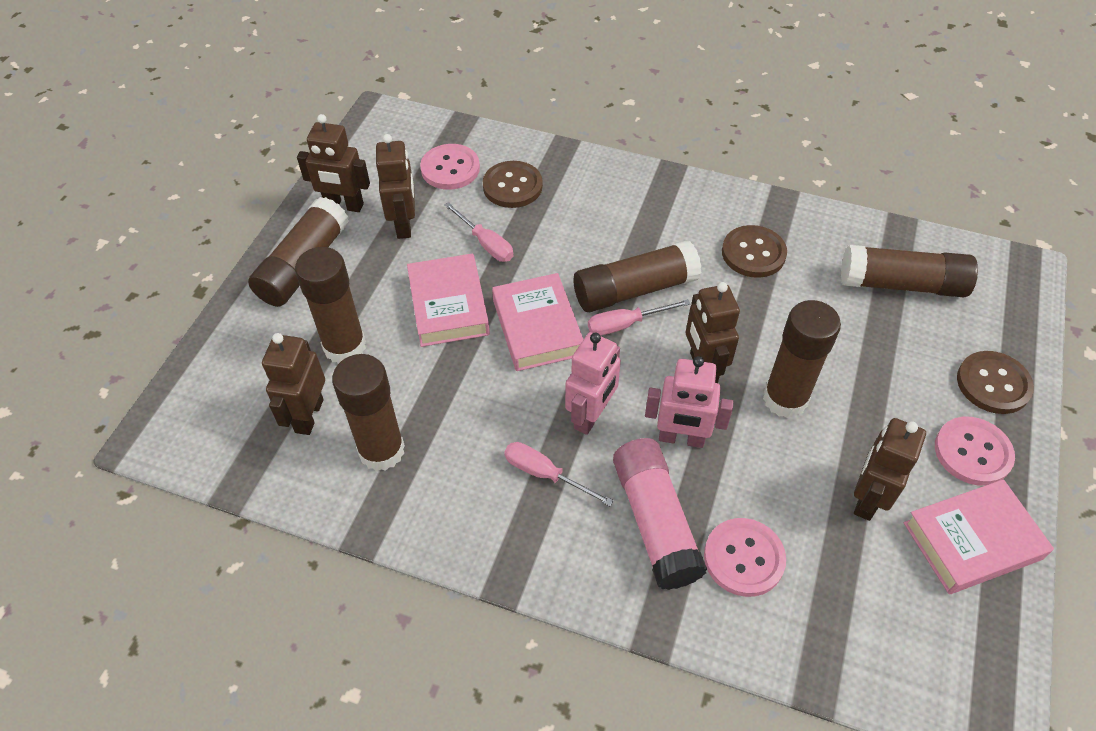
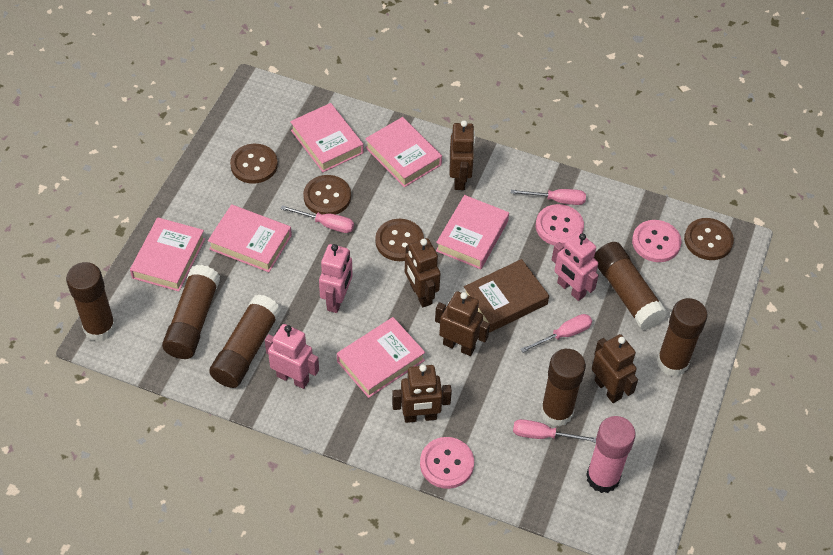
brown book: 0 -> 1
brown button: 3 -> 4
pink book: 3 -> 6
pink robot: 2 -> 3
pink screwdriver: 3 -> 4

